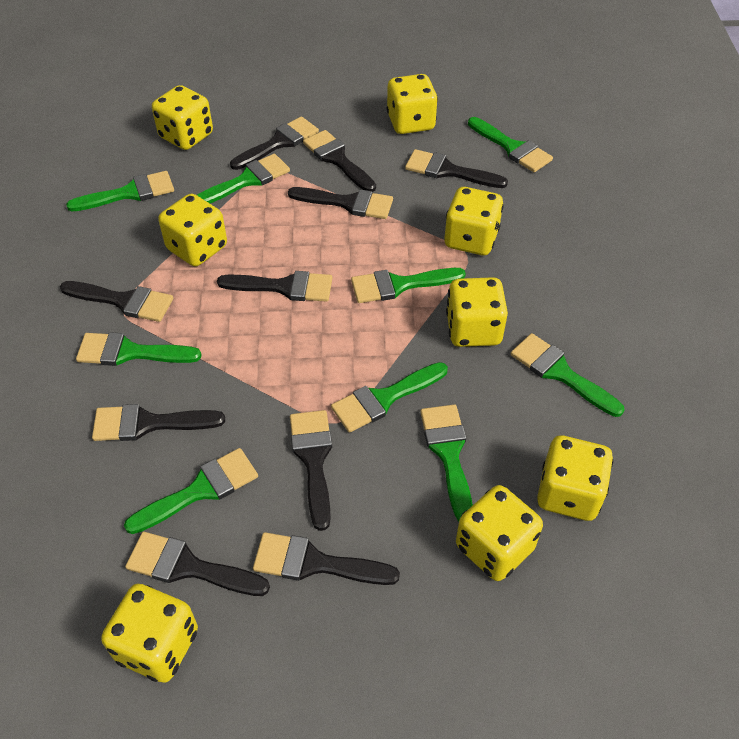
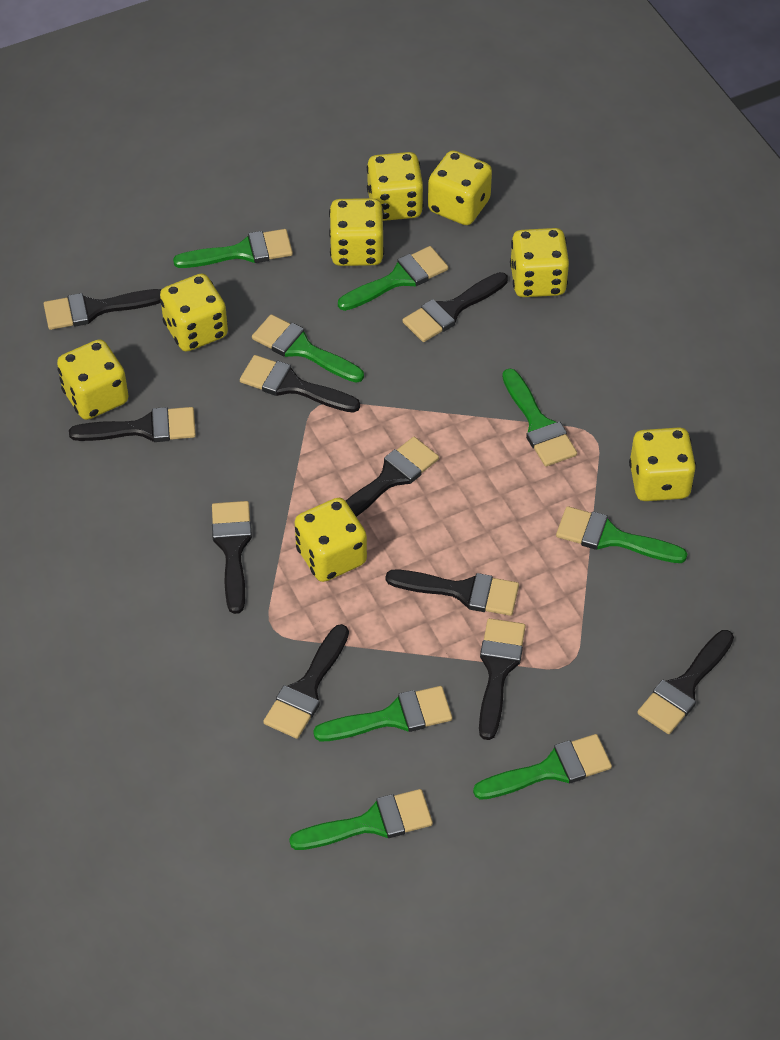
green brush: 9 -> 8

